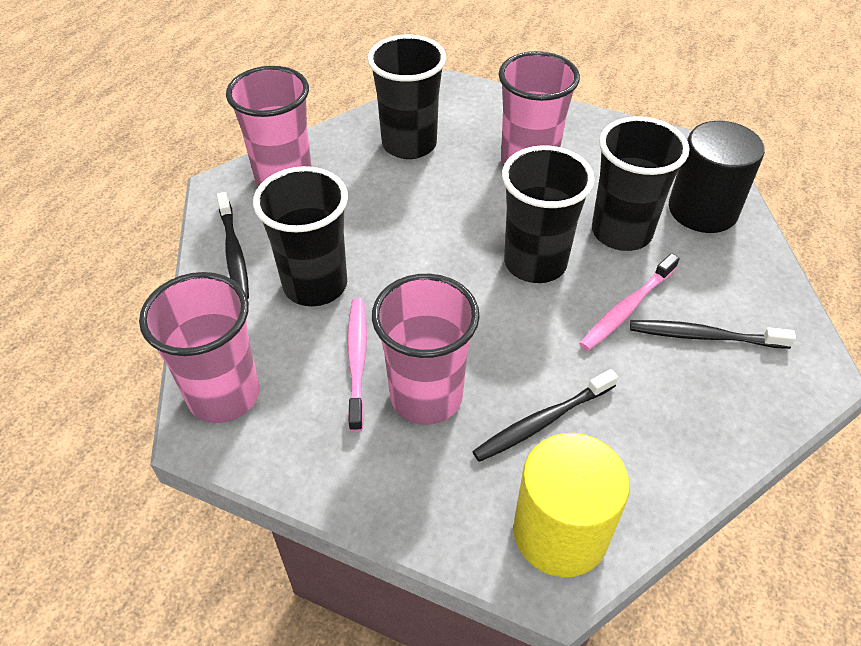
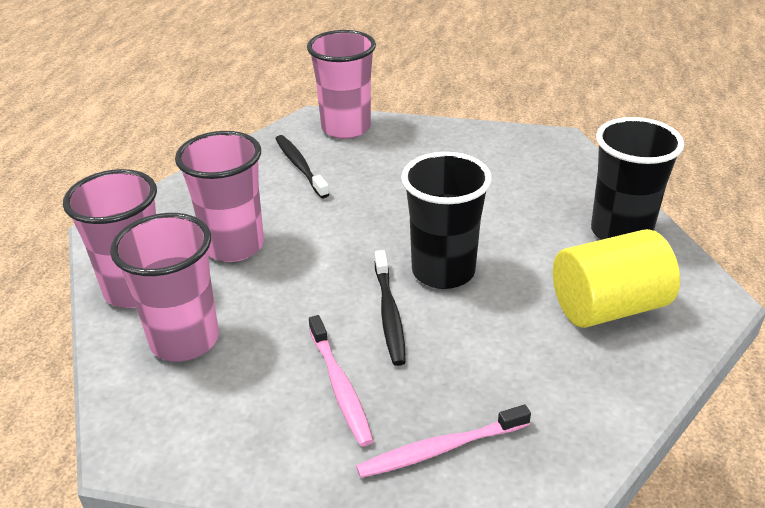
black cup: 4 -> 2
black cylinder: 1 -> 0
black toothbrush: 3 -> 2

